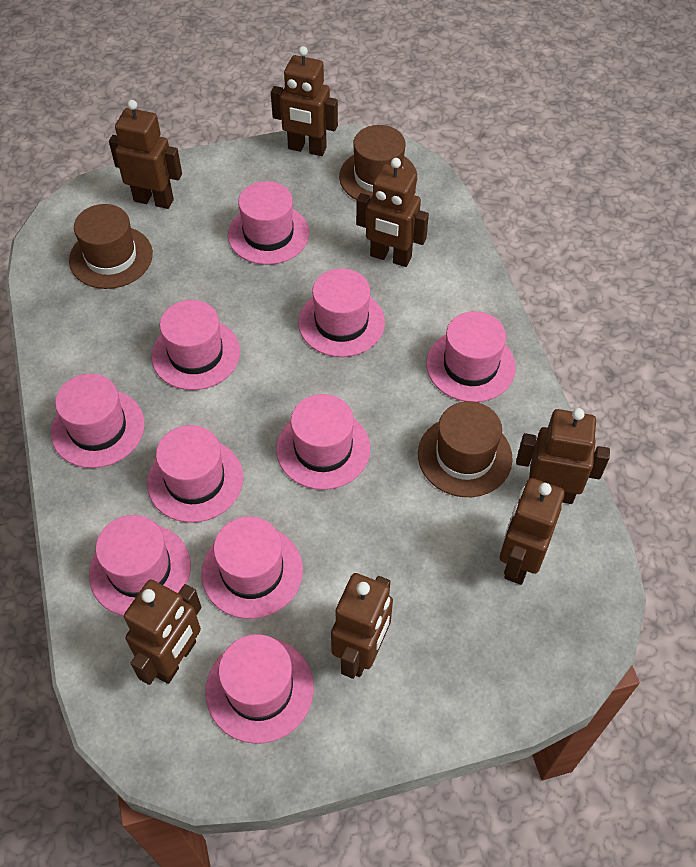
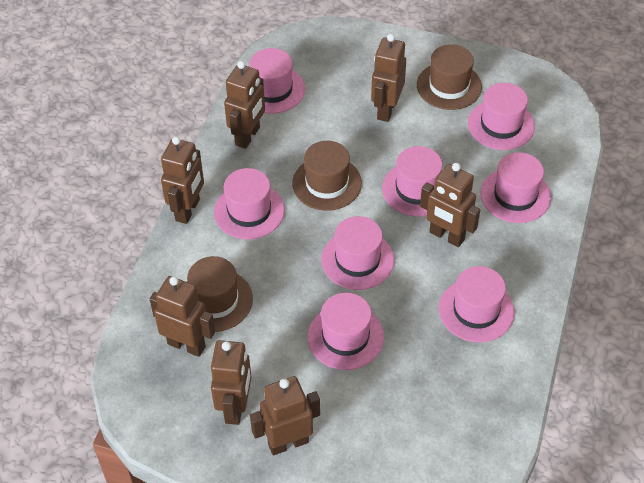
pink hat: 10 -> 8

